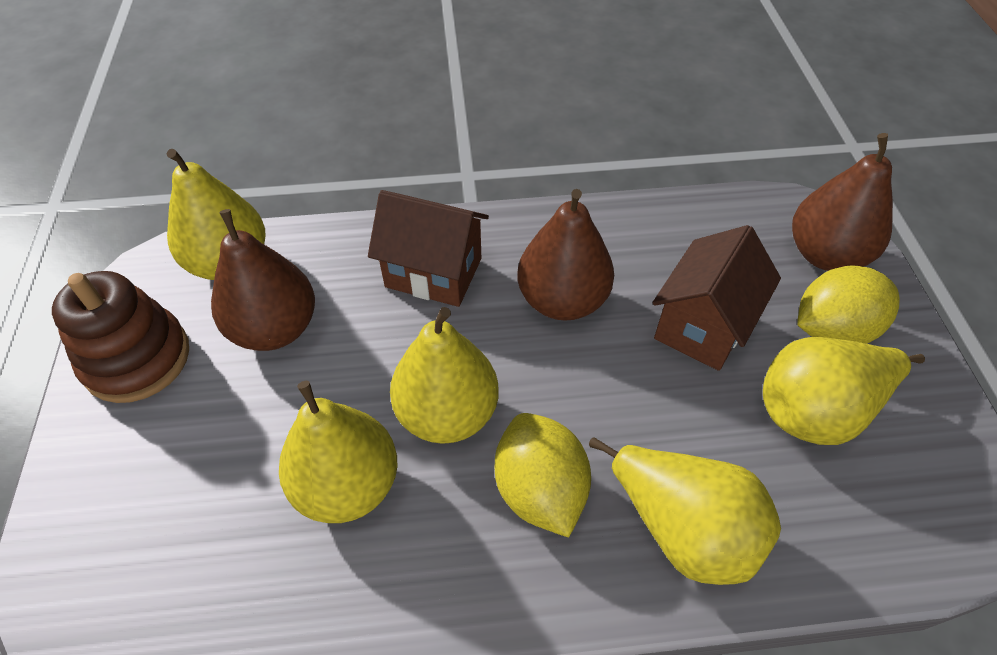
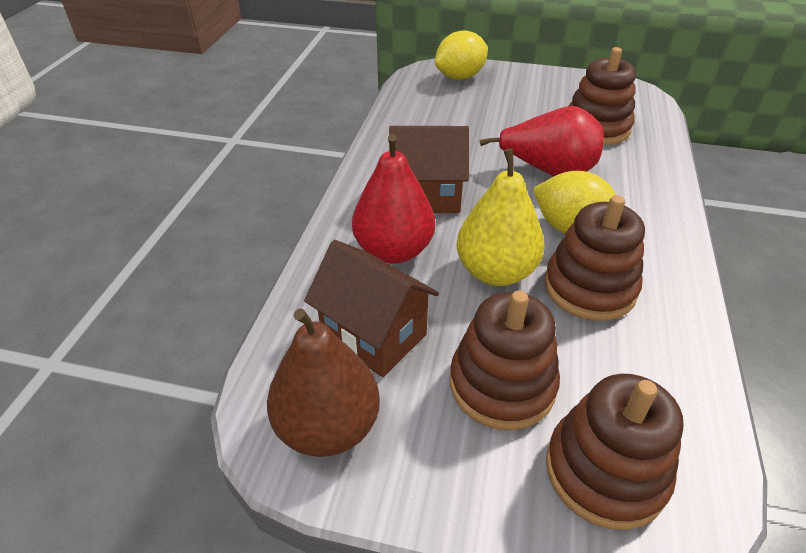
brown pear: 3 -> 1
brown stacking toy: 1 -> 4
red pear: 0 -> 2
yellow pear: 5 -> 1

